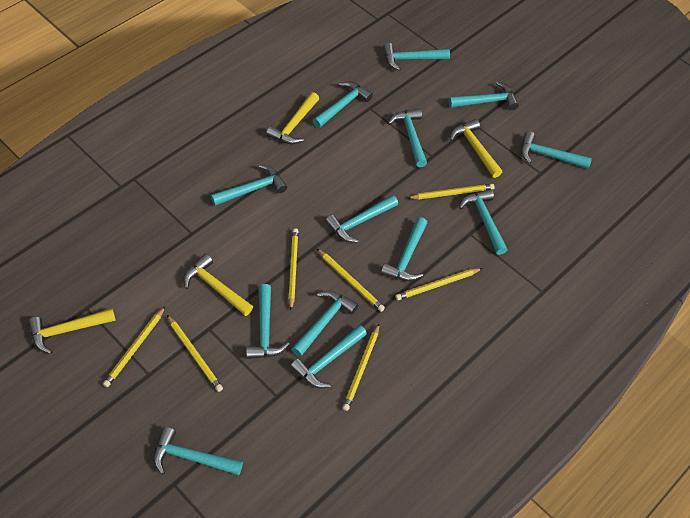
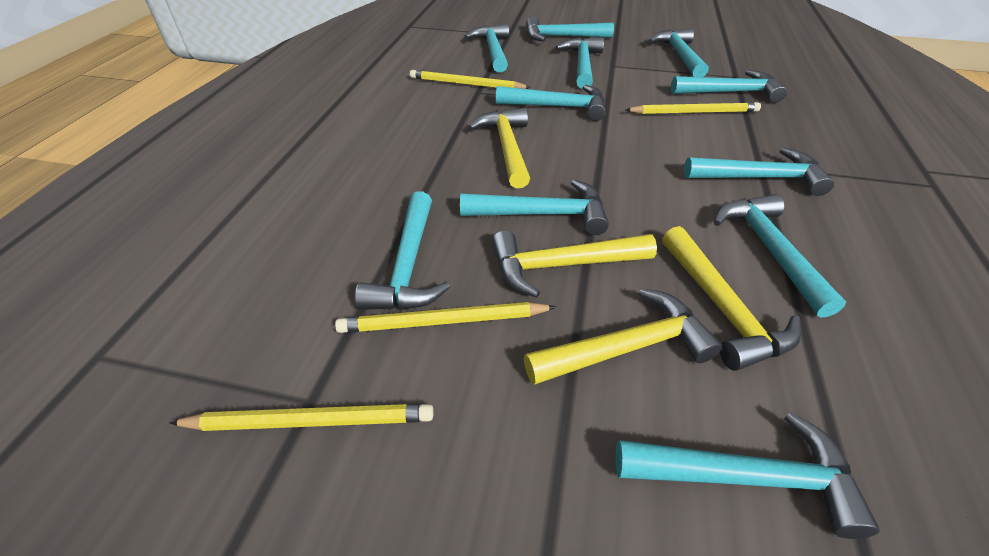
turquoise hammer: 13 -> 11
yellow pencil: 7 -> 4

